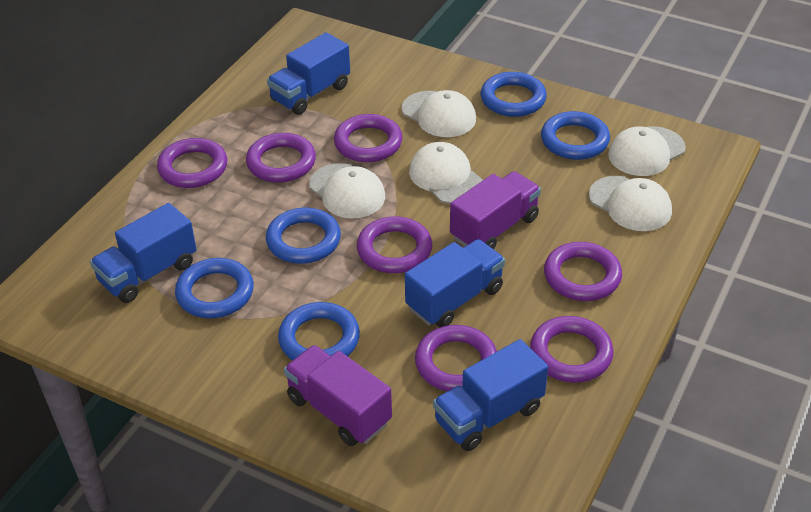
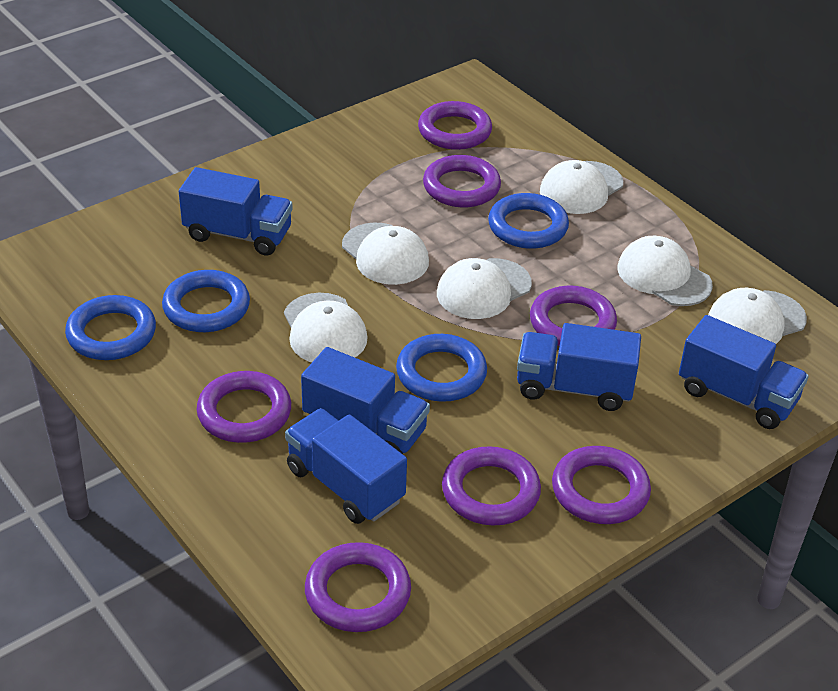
blue ring: 5 -> 4
blue truck: 4 -> 5
purple truck: 2 -> 0
white cap: 5 -> 6

